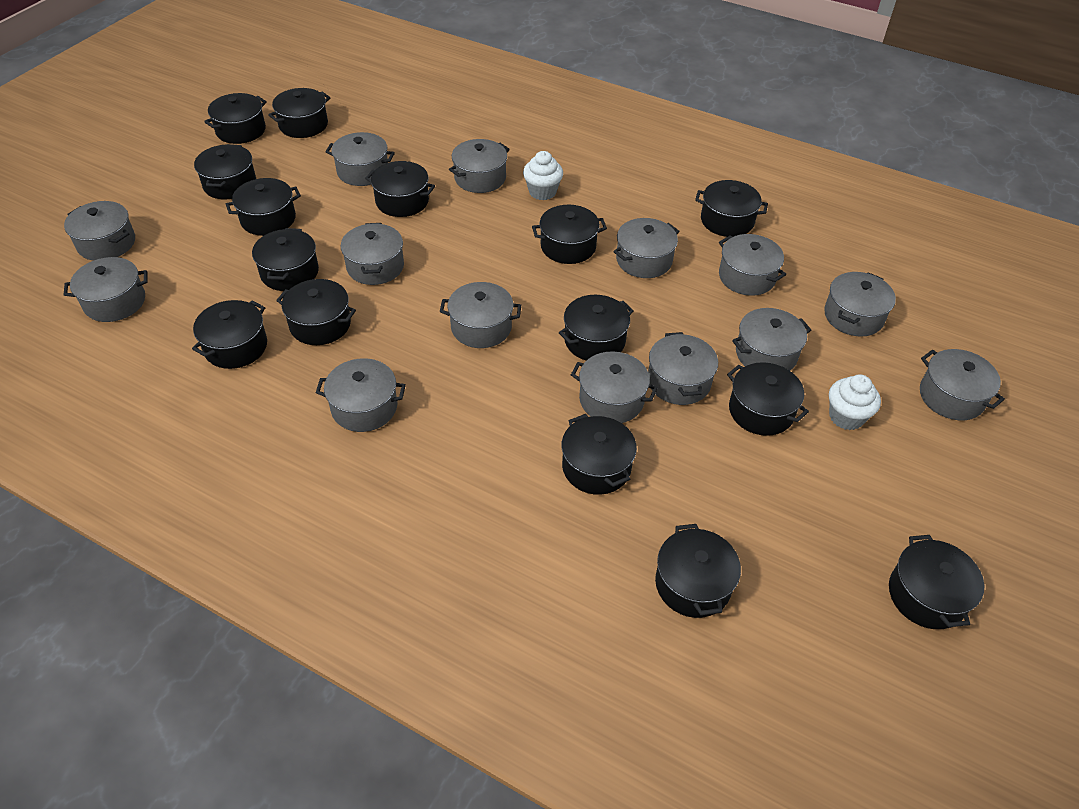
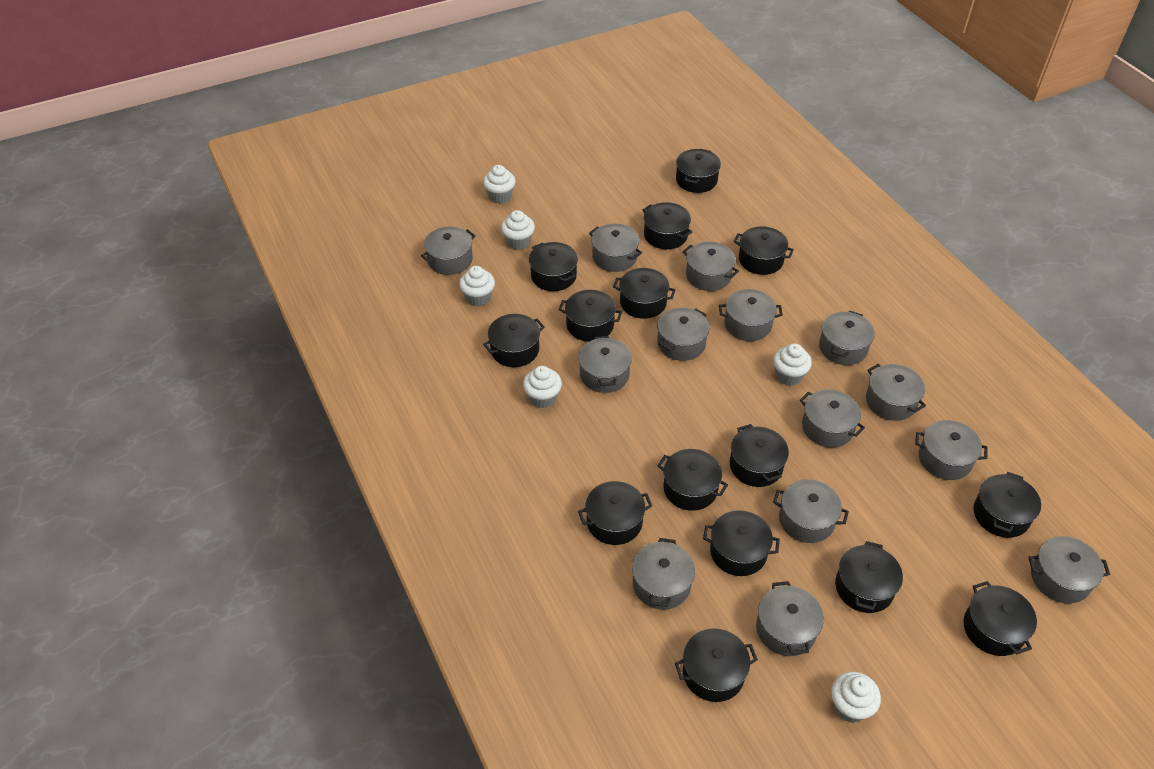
white cupcake: 2 -> 6

